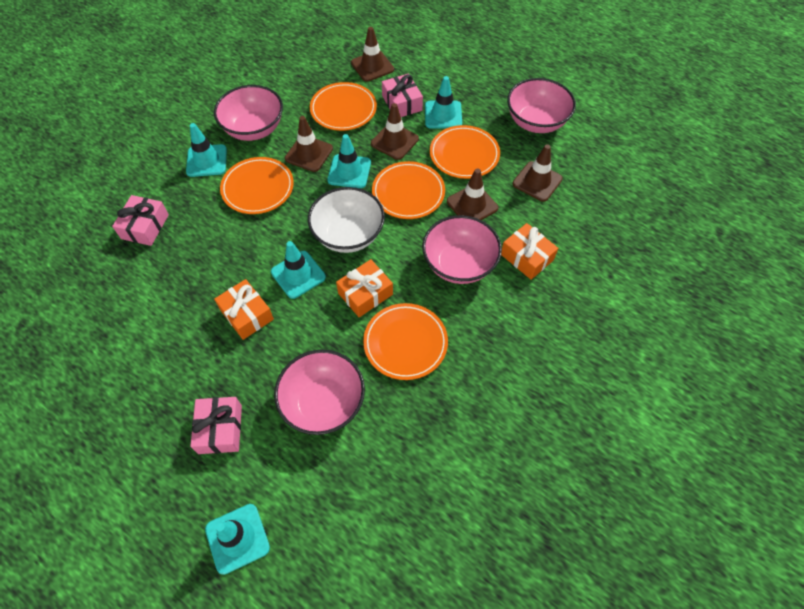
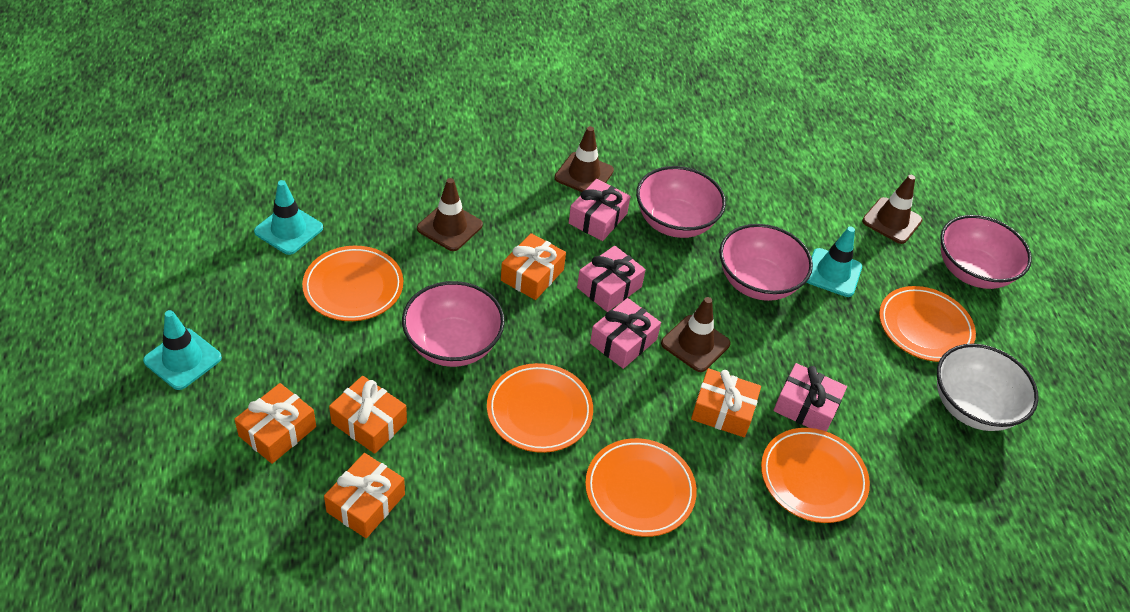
brown traffic cone: 5 -> 4
orange gift: 3 -> 5
pink gift: 3 -> 4
turquoise traffic cone: 5 -> 3

